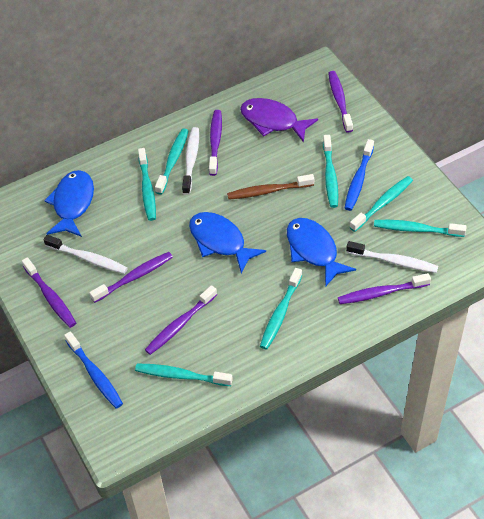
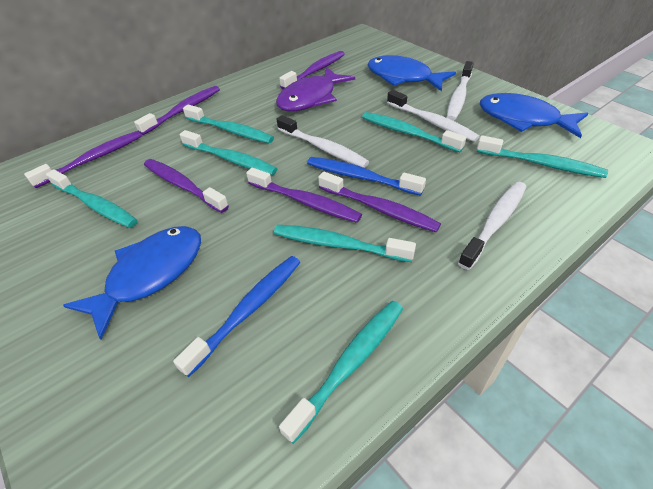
brown toothbrush: 1 -> 0
white toothbrush: 3 -> 4

